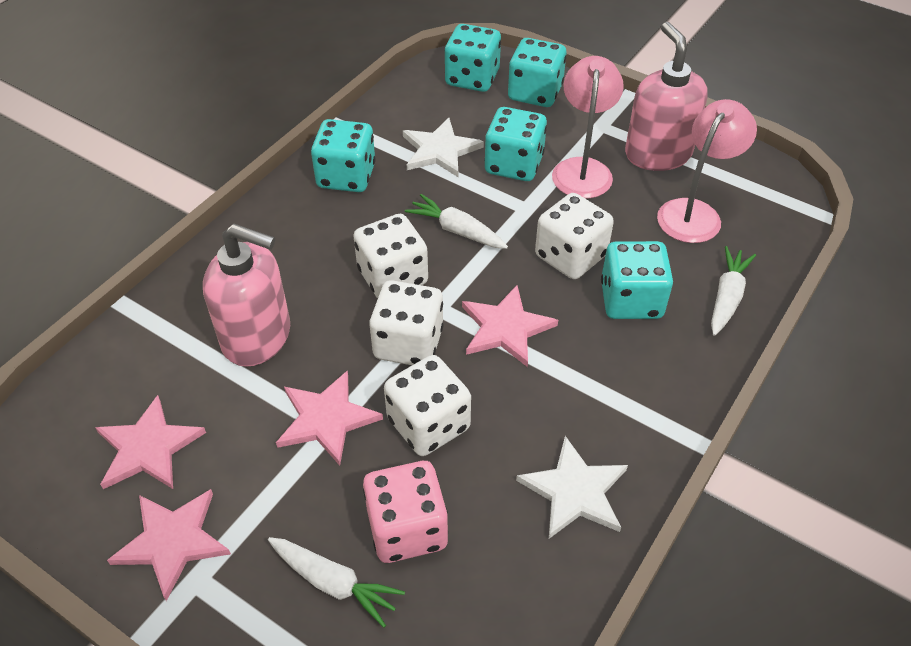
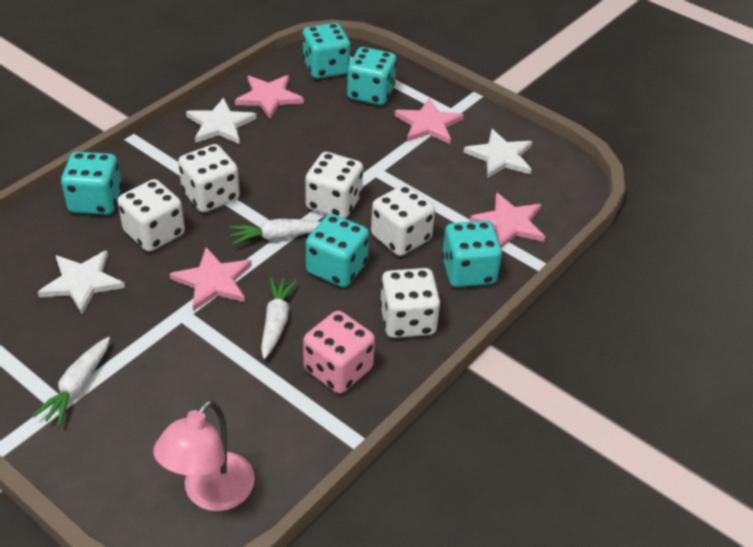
pink lamp: 2 -> 1
pink soap dispenser: 2 -> 0
white dice: 4 -> 5
white star: 2 -> 3

